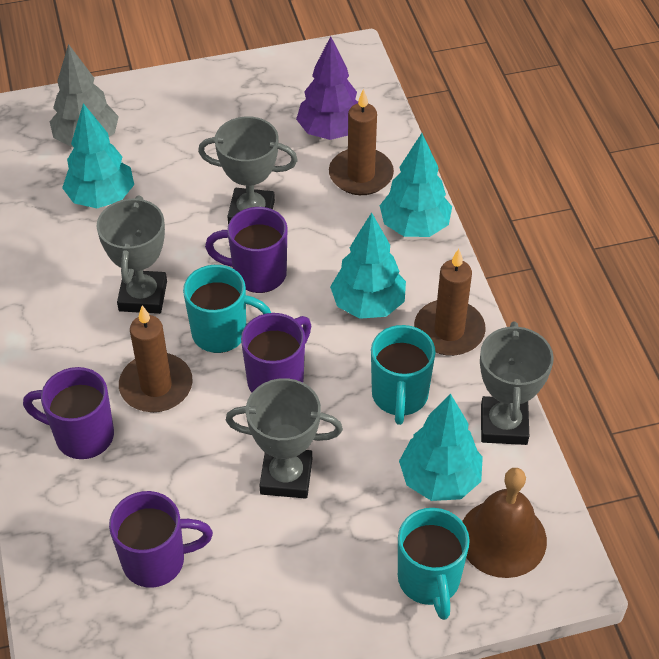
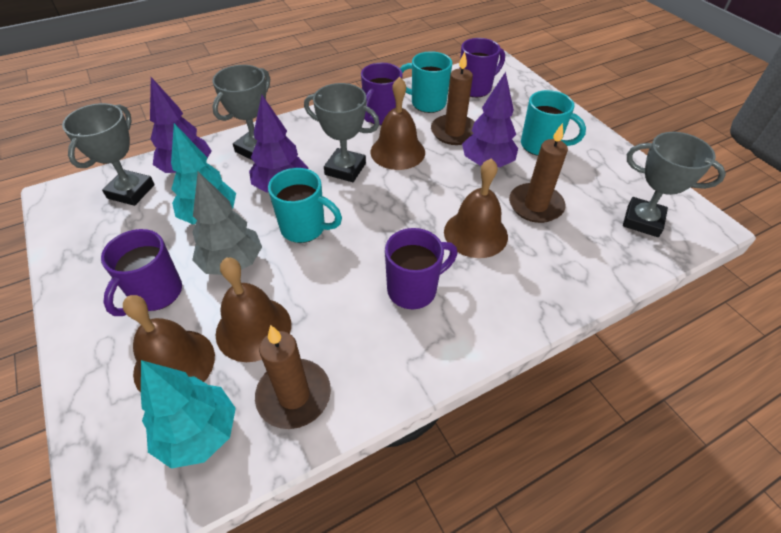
brown bell: 1 -> 4
purple tree: 1 -> 3
turquoise tree: 4 -> 2

